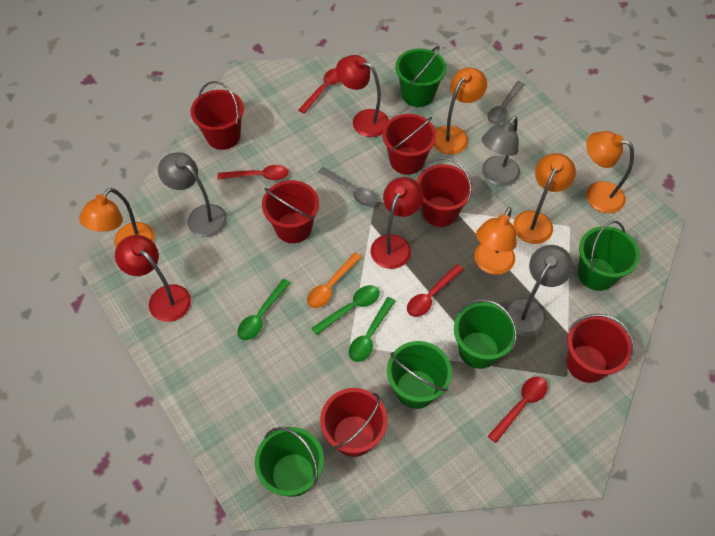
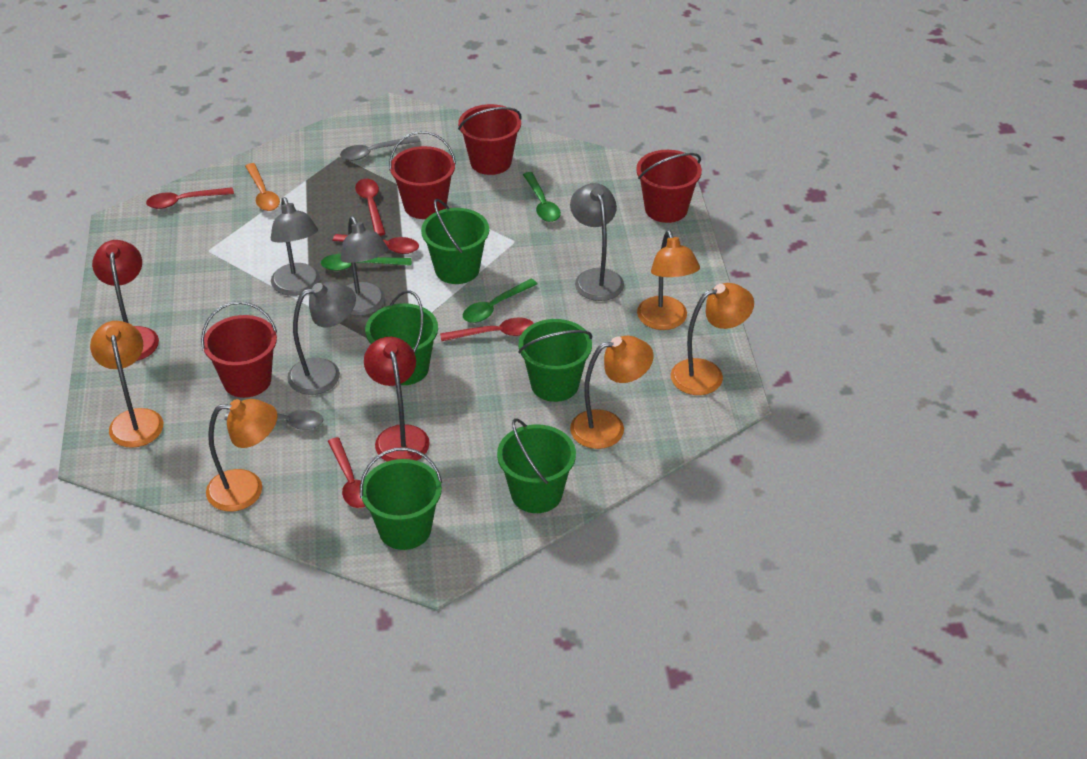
grey lamp: 3 -> 4
red bucket: 6 -> 4
red lamp: 3 -> 2
red spoon: 4 -> 5

